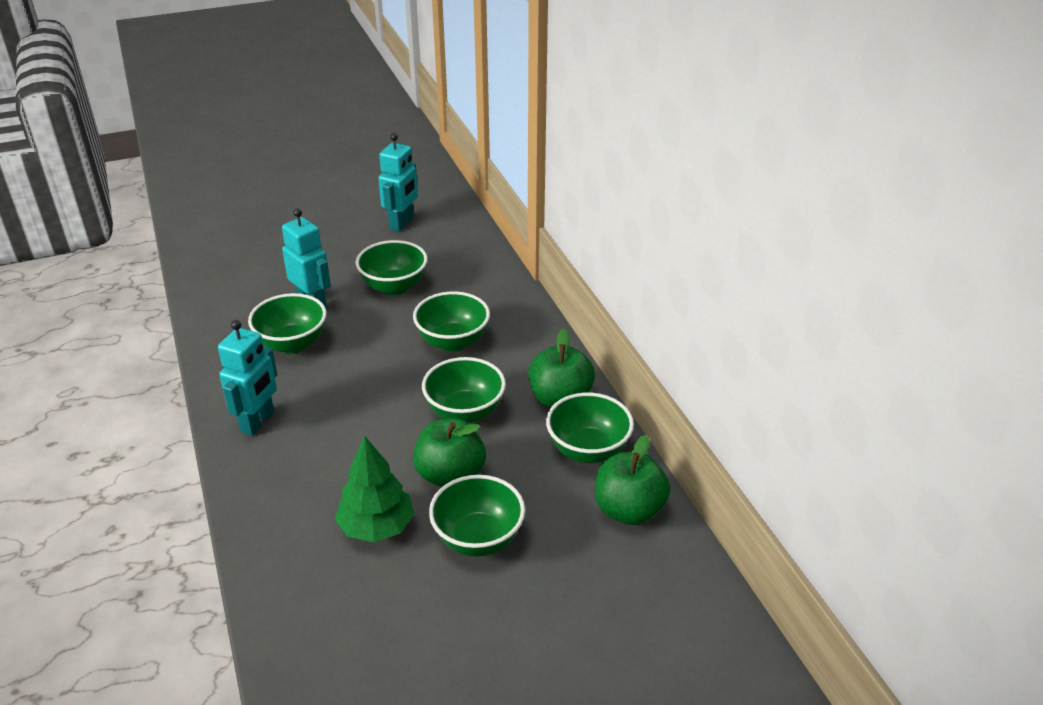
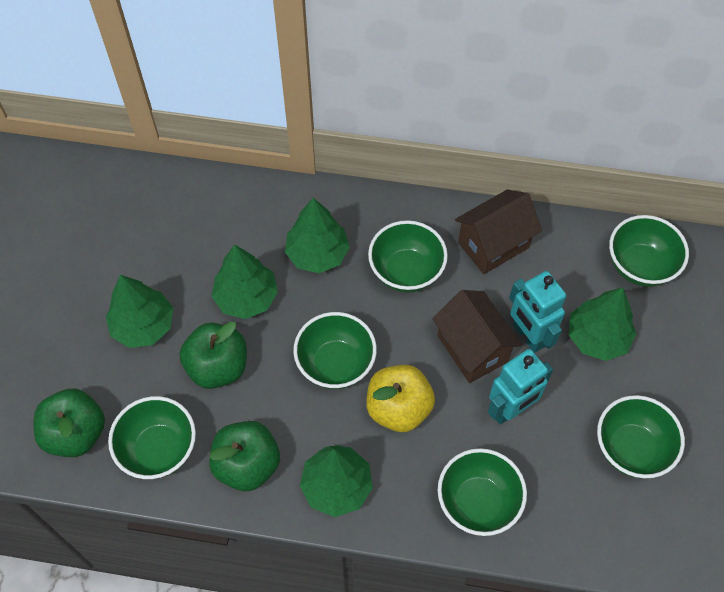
brown house: 0 -> 2
green tree: 1 -> 5
turquoise robot: 3 -> 2
yellow apple: 0 -> 1

